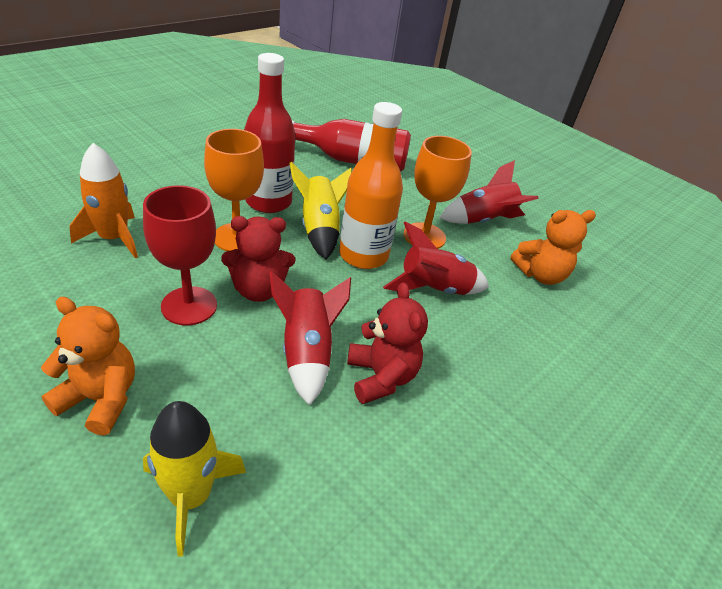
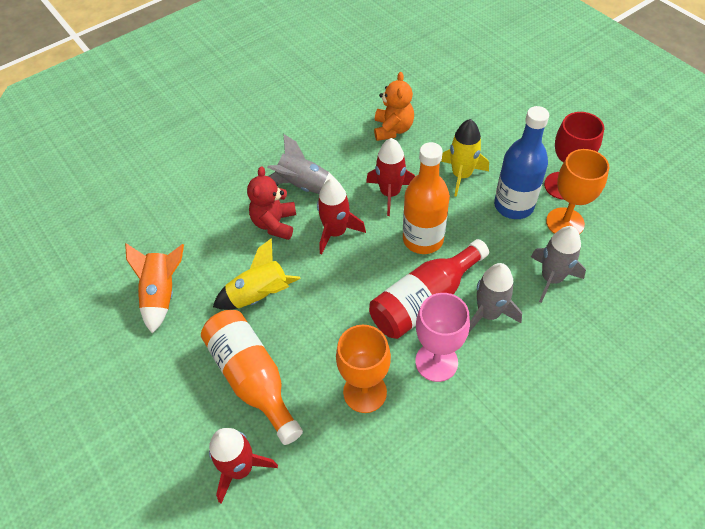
blue bottle: 0 -> 1
grey rocket: 0 -> 3
orange bottle: 1 -> 2
orange teddy bear: 2 -> 1
pink goblet: 0 -> 1
red bottle: 2 -> 1
red teddy bear: 2 -> 1

